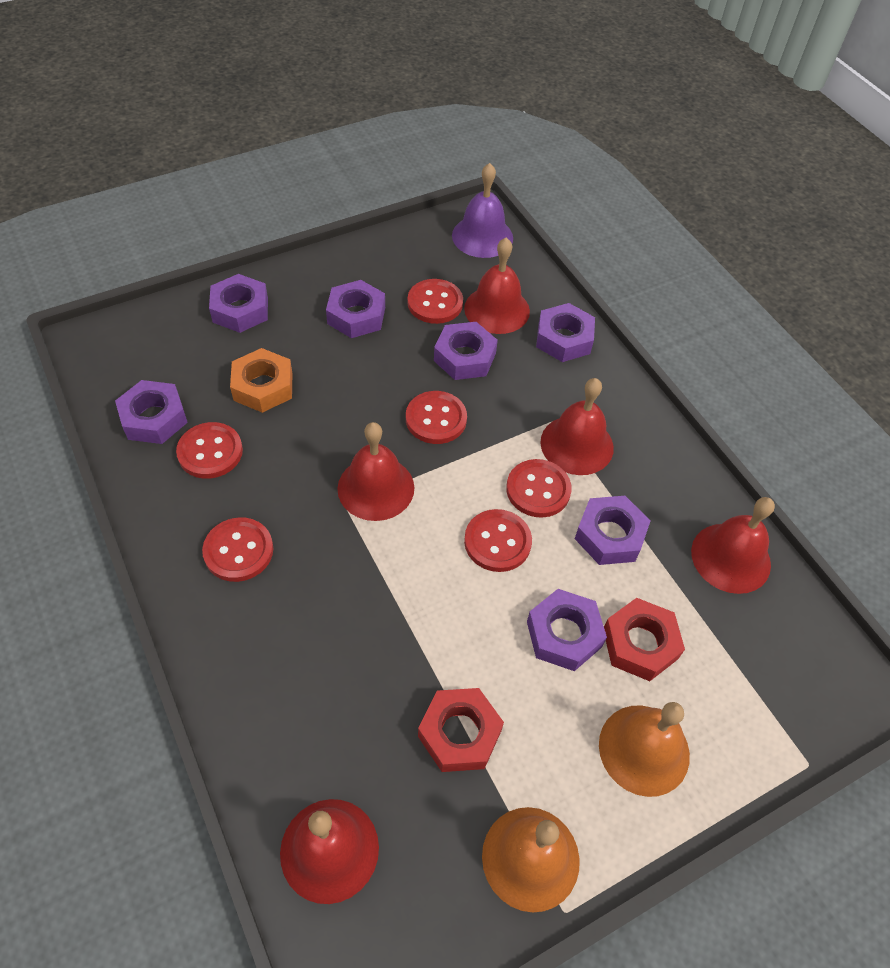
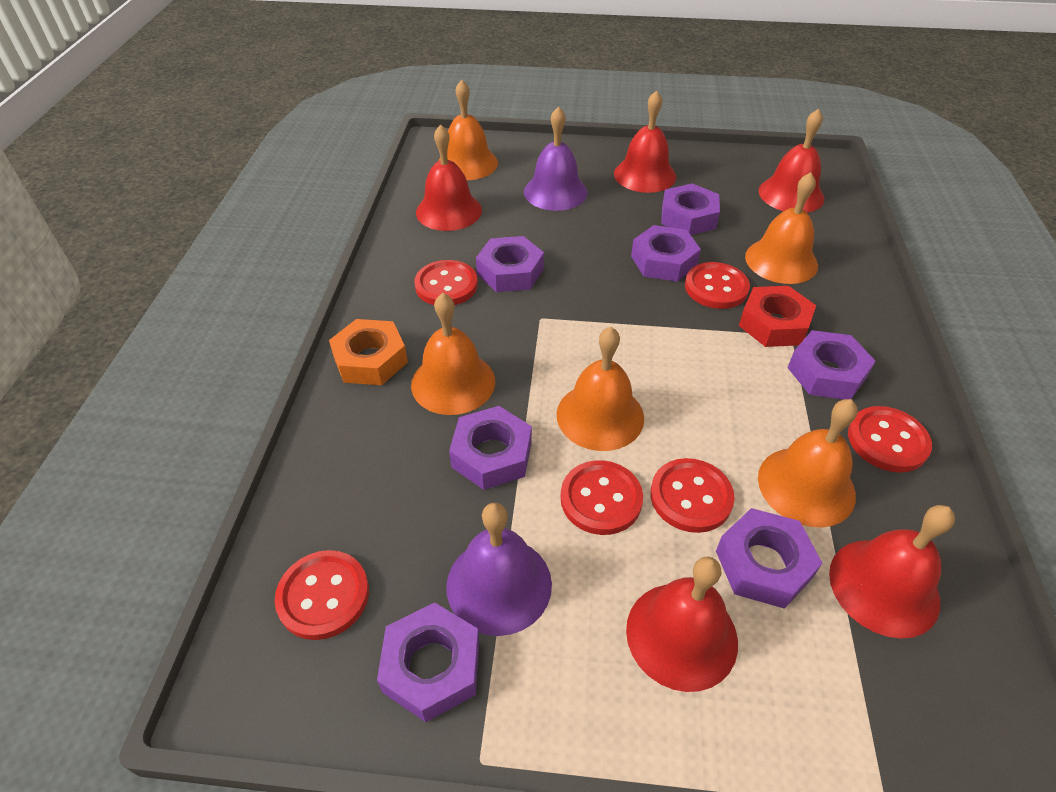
orange bell: 2 -> 5
purple bell: 1 -> 2
red nut: 2 -> 1

